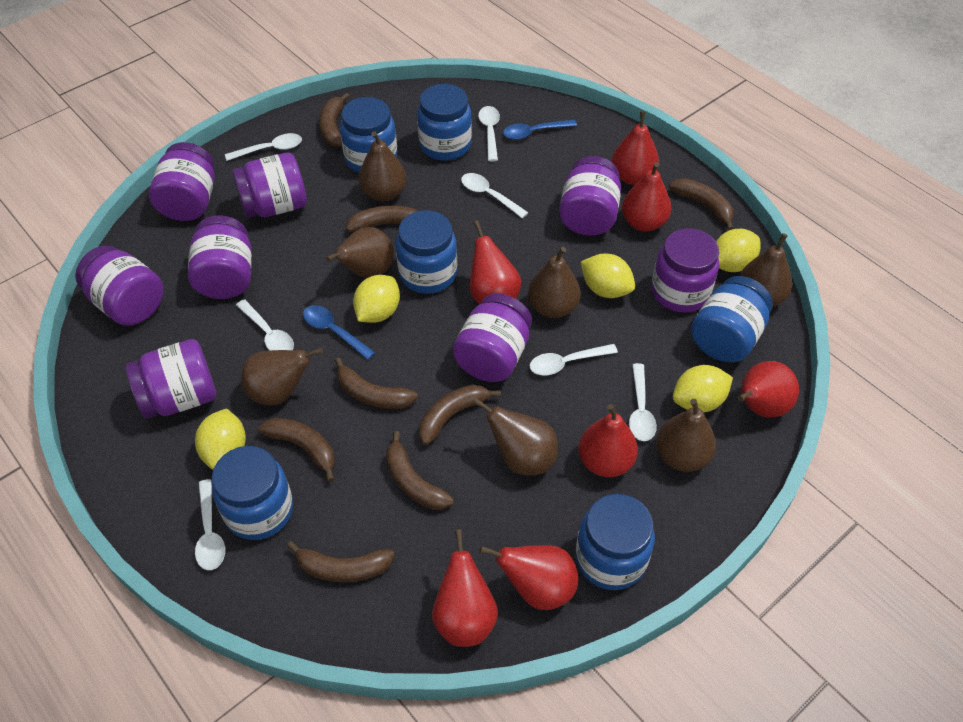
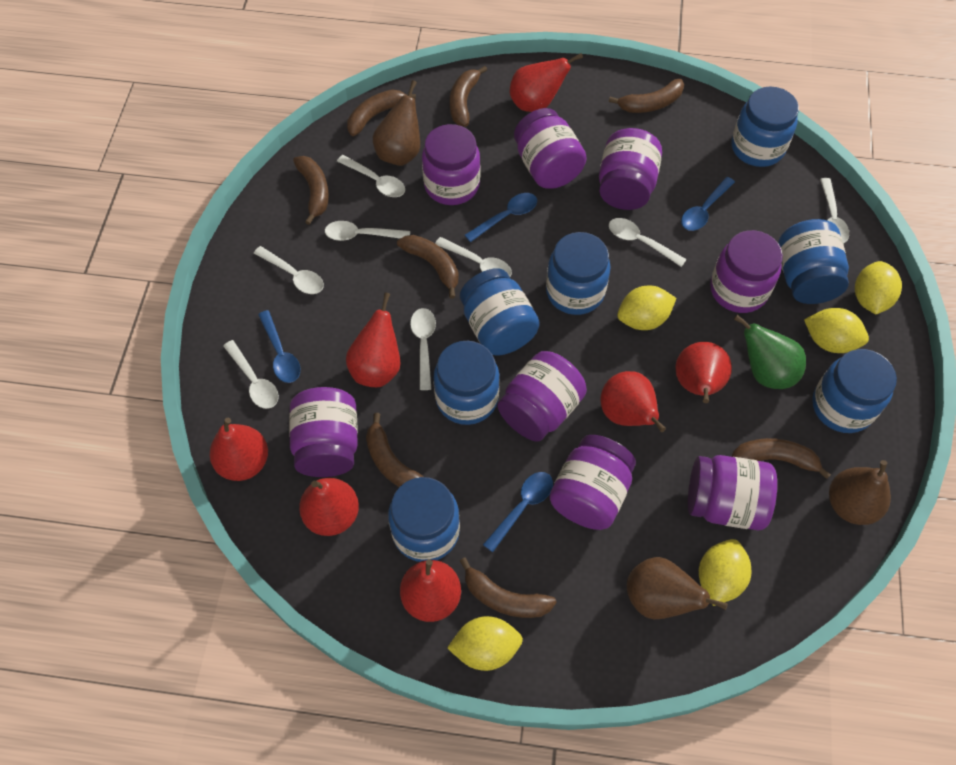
blue jar: 6 -> 7
blue spoon: 2 -> 4
brown pear: 7 -> 3
green pear: 0 -> 1
white spoon: 7 -> 8

